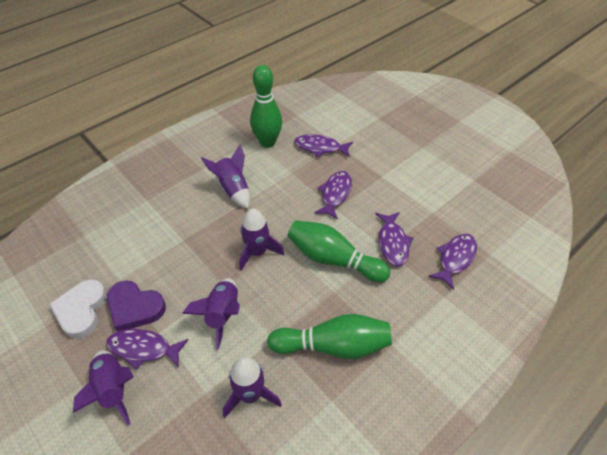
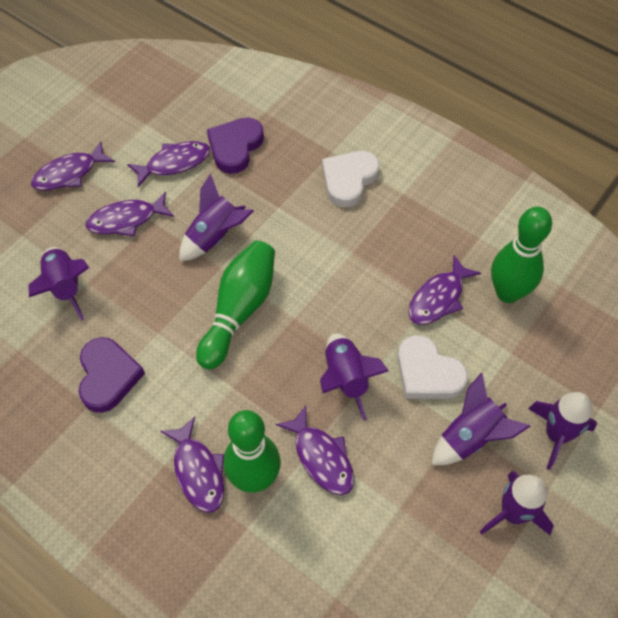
purple fish: 5 -> 6
purple heart: 1 -> 2
purple rocket: 5 -> 6
white heart: 1 -> 2

